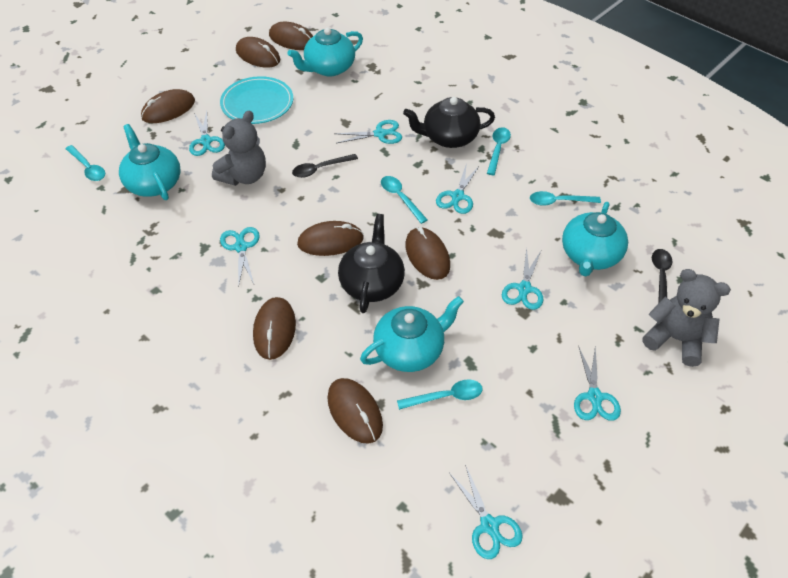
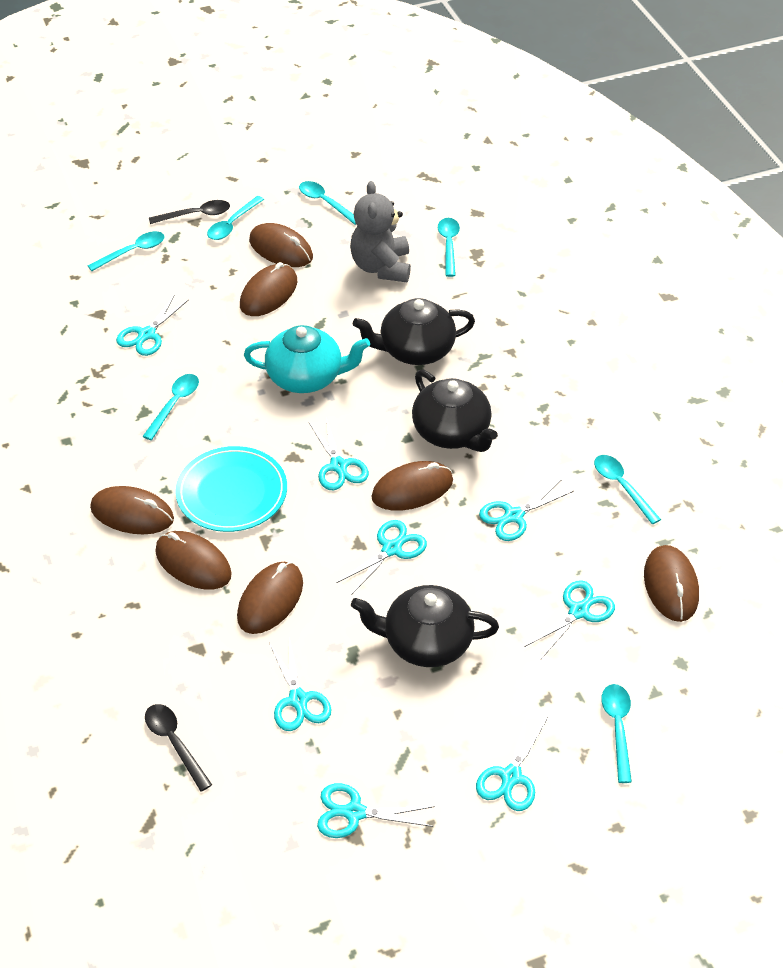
black teapot: 2 -> 3
grey teddy bear: 2 -> 1
turquoise scissors: 7 -> 8
turquoise spoon: 5 -> 7
turquoise teapot: 4 -> 1

